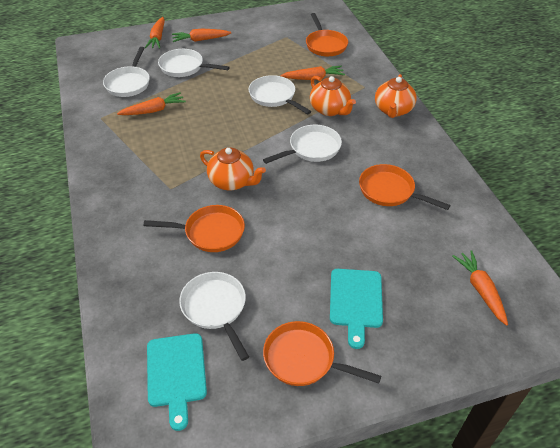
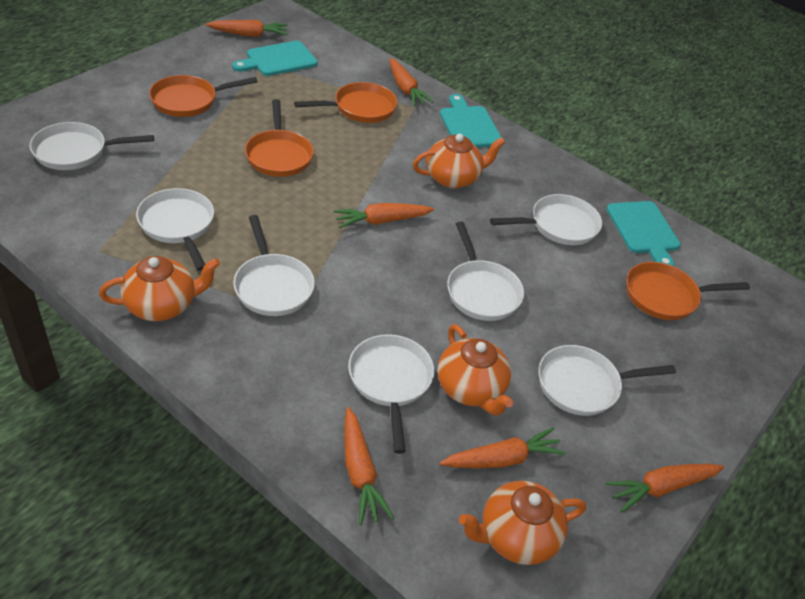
orange carrot: 5 -> 6
orange teapot: 3 -> 4
turquoise cutting board: 2 -> 3
white pan: 5 -> 7

